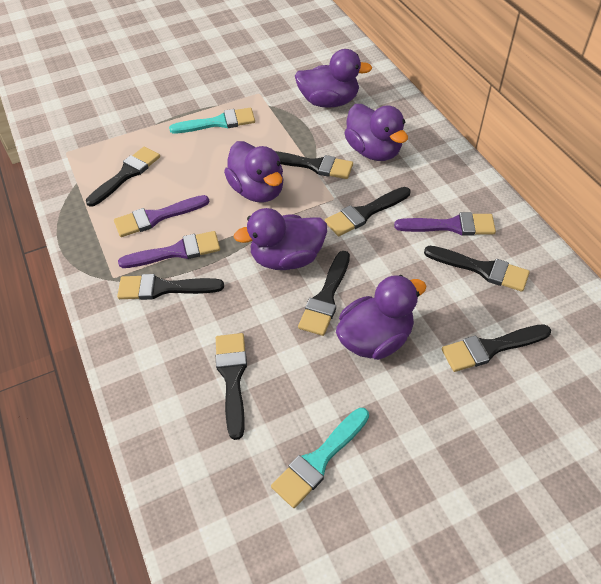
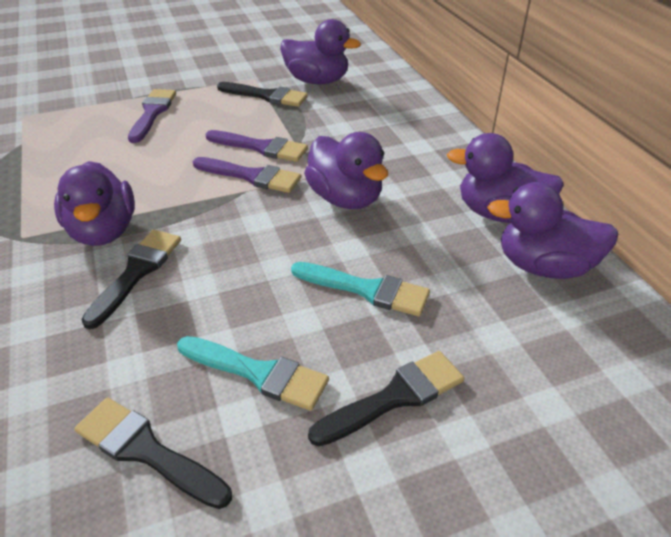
black brush: 8 -> 4

